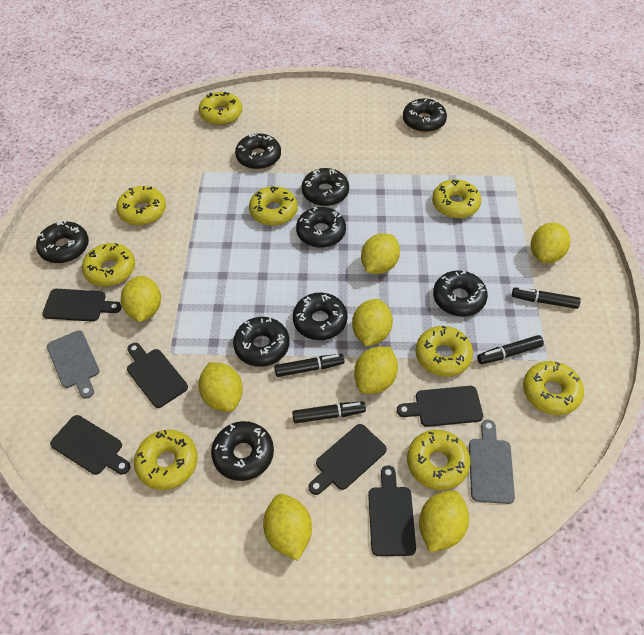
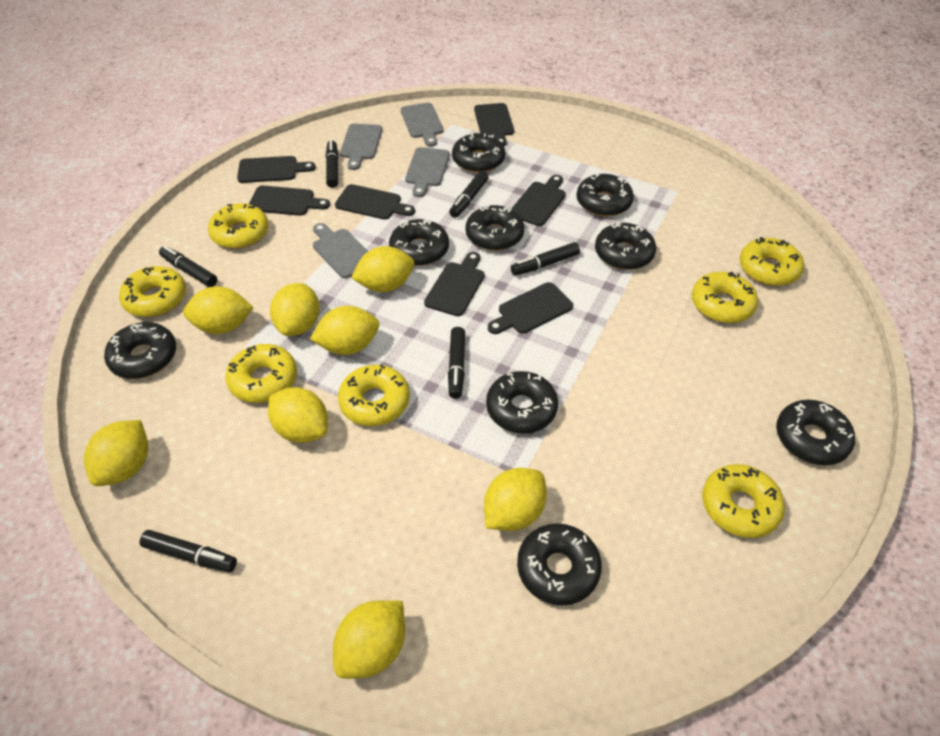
black cutting board: 6 -> 7
black marker: 4 -> 6
grey cutting board: 2 -> 4
yellow donut: 9 -> 7

